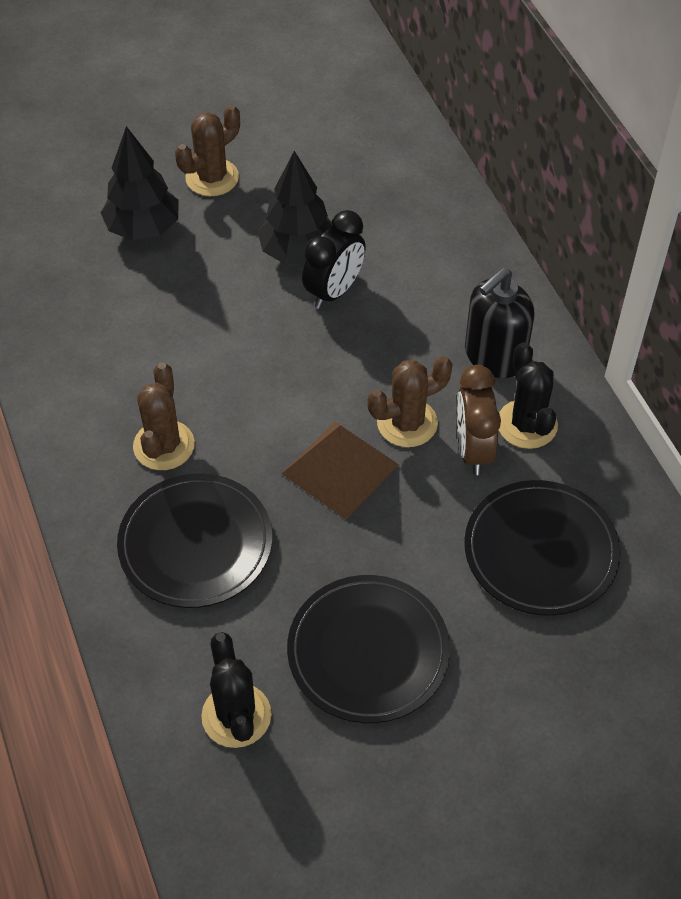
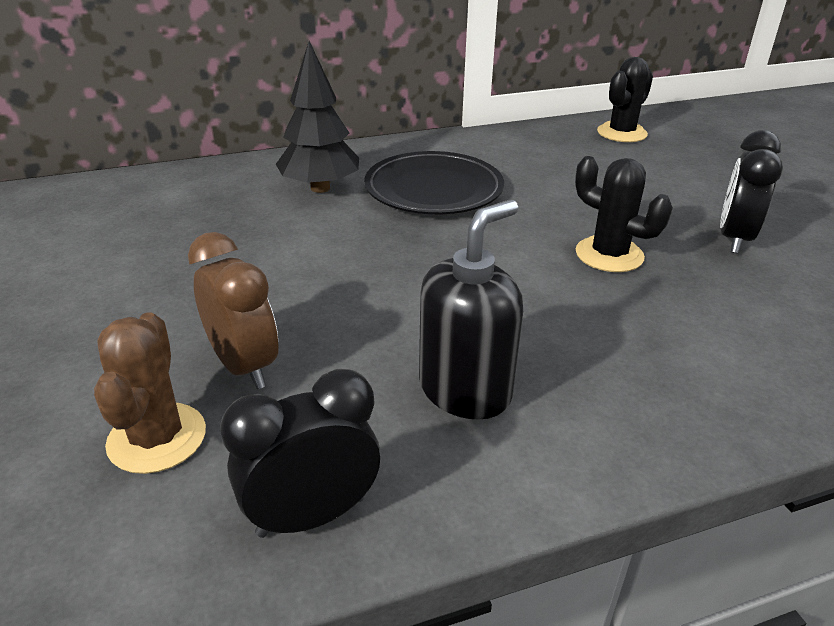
black clock: 1 -> 2
black plate: 3 -> 1
black tree: 2 -> 1
brown cactus: 3 -> 1
brown pyramid: 1 -> 0

